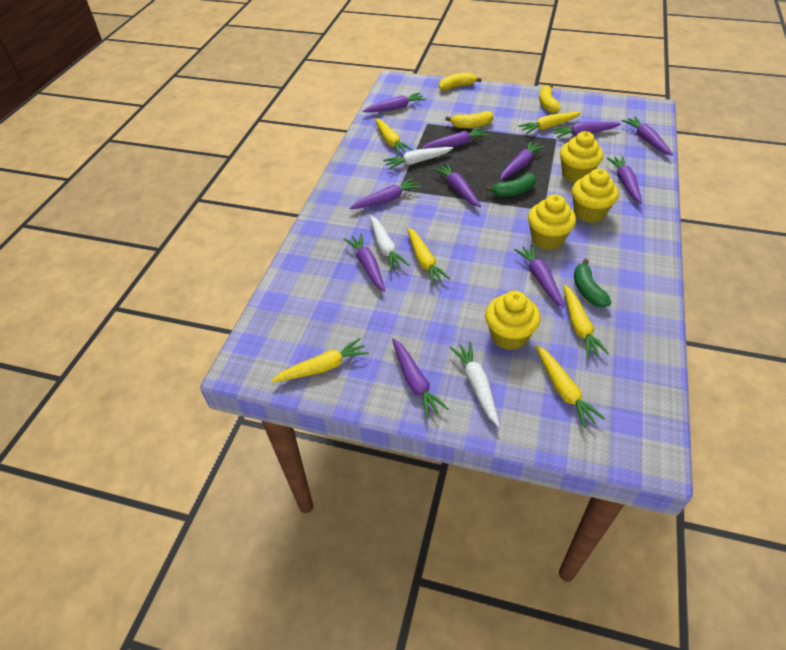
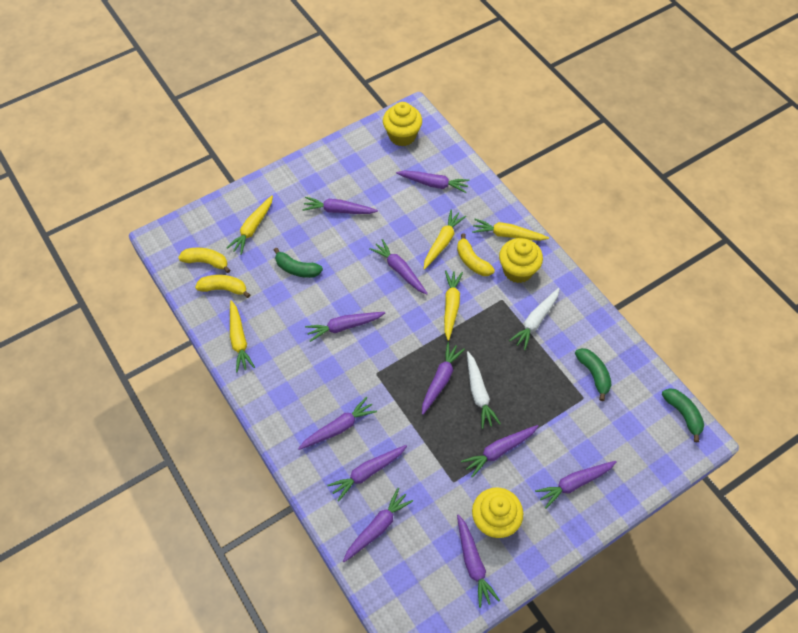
green banana: 2 -> 3
white carrot: 3 -> 2
yellow carrot: 6 -> 5
yellow cupcake: 4 -> 3

